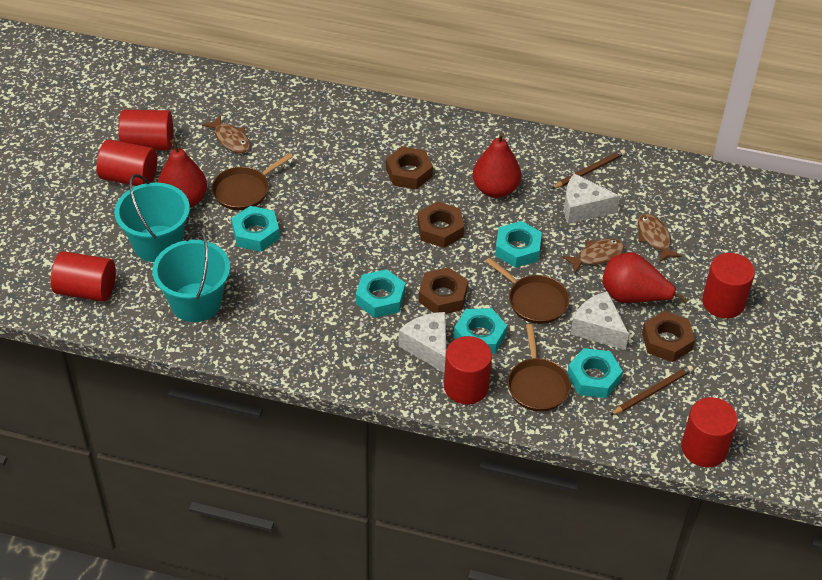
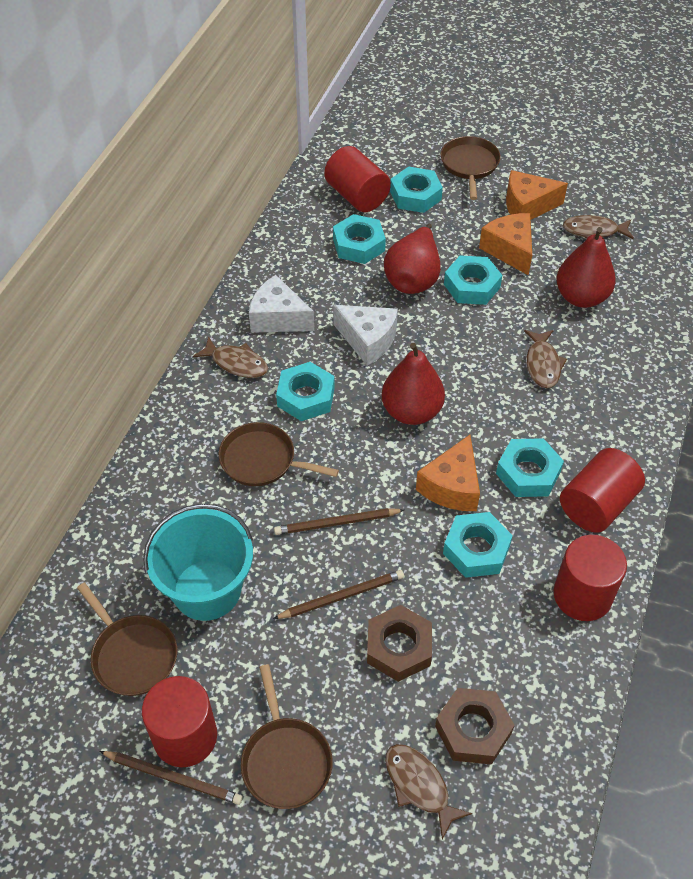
brown fish: 3 -> 4
brown nut: 4 -> 2
brown pan: 3 -> 4
brown pencil: 2 -> 3
orange cheese: 0 -> 3
red cylinder: 6 -> 4
turquoise bucket: 2 -> 1
turquoise nut: 5 -> 6
white cheese: 3 -> 2

